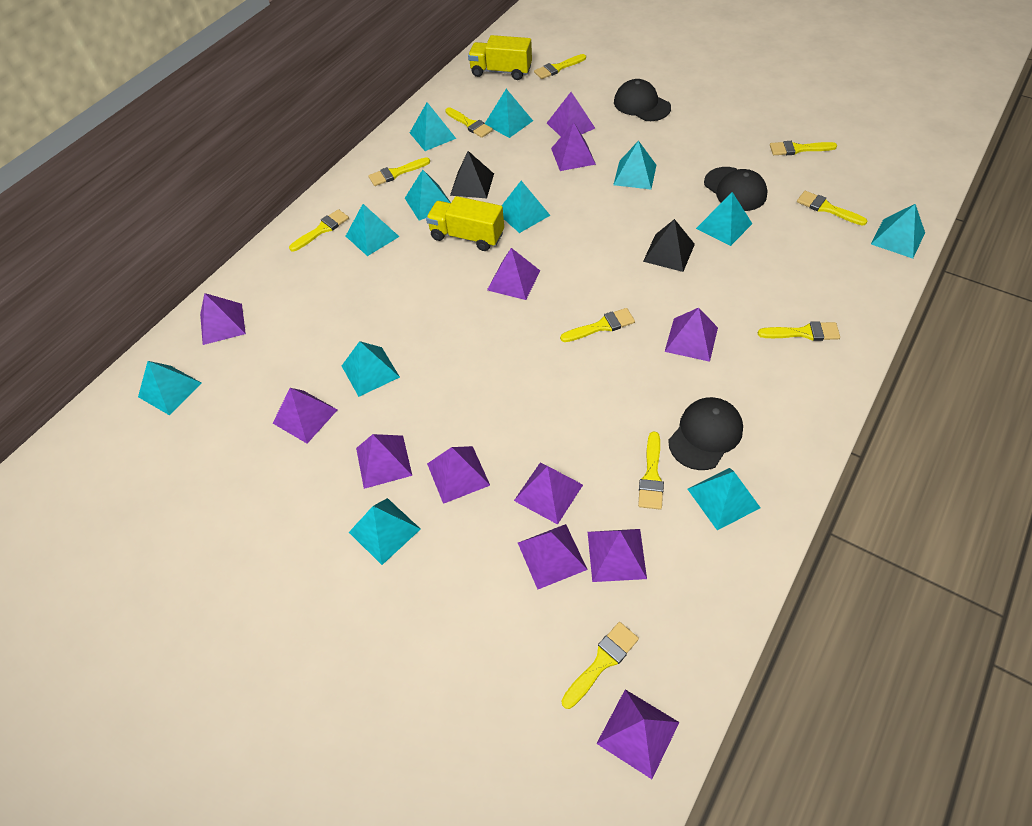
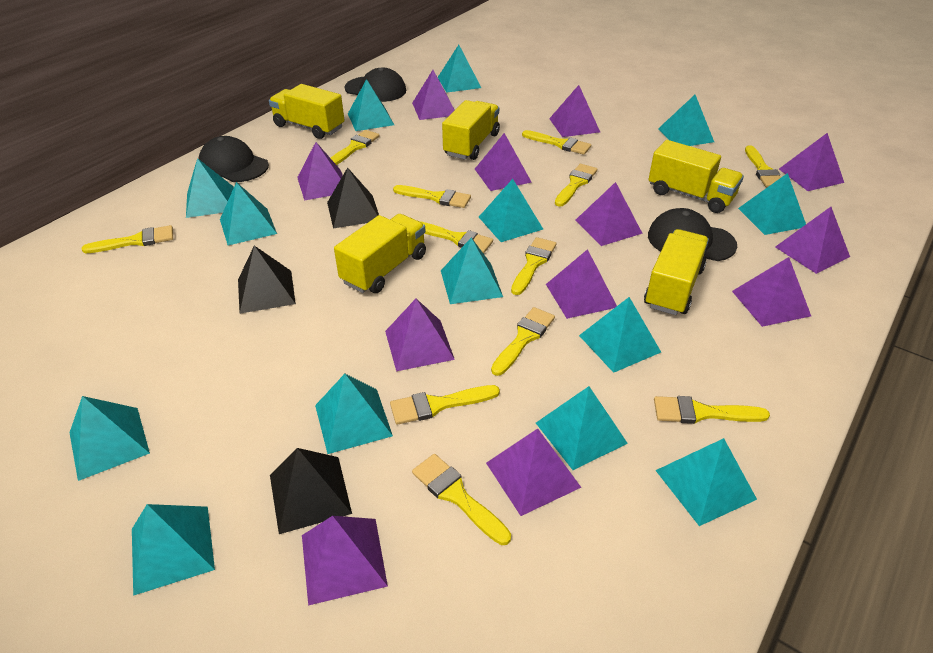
black pyramid: 2 -> 3
turquoise pyramid: 12 -> 14
yellow brush: 10 -> 12
yellow truck: 2 -> 5

